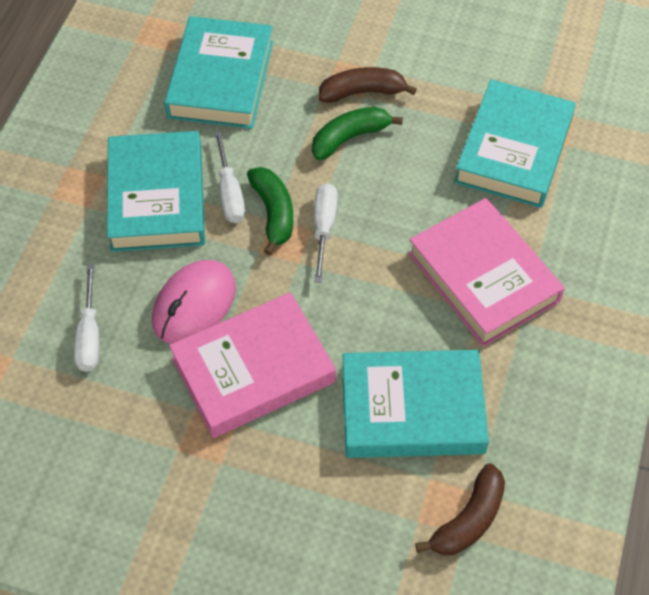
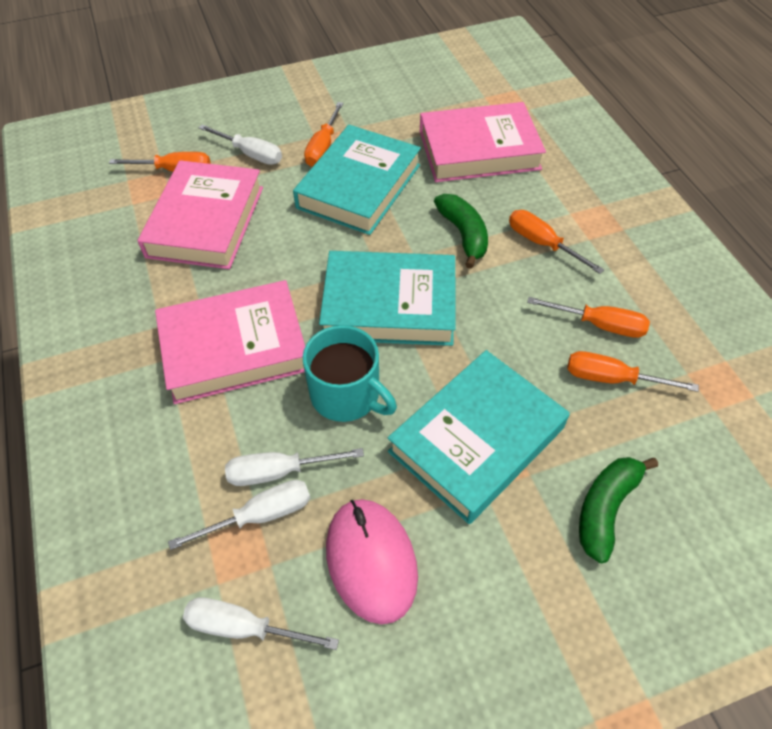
brown banana: 2 -> 0
orange screwdriver: 0 -> 5
pink book: 2 -> 3
turquoise book: 4 -> 3
turquoise mug: 0 -> 1
white screwdriver: 3 -> 4

